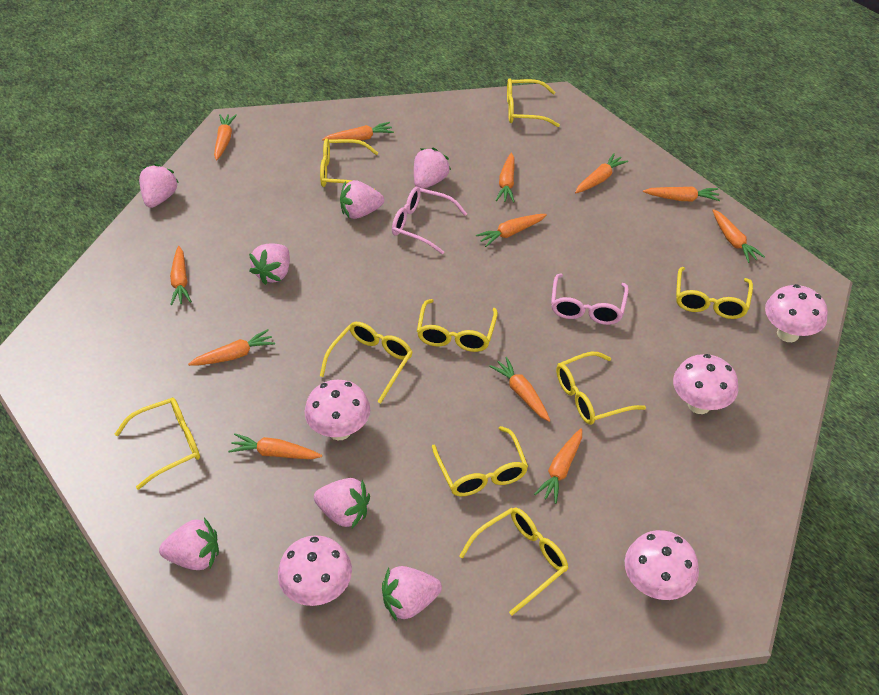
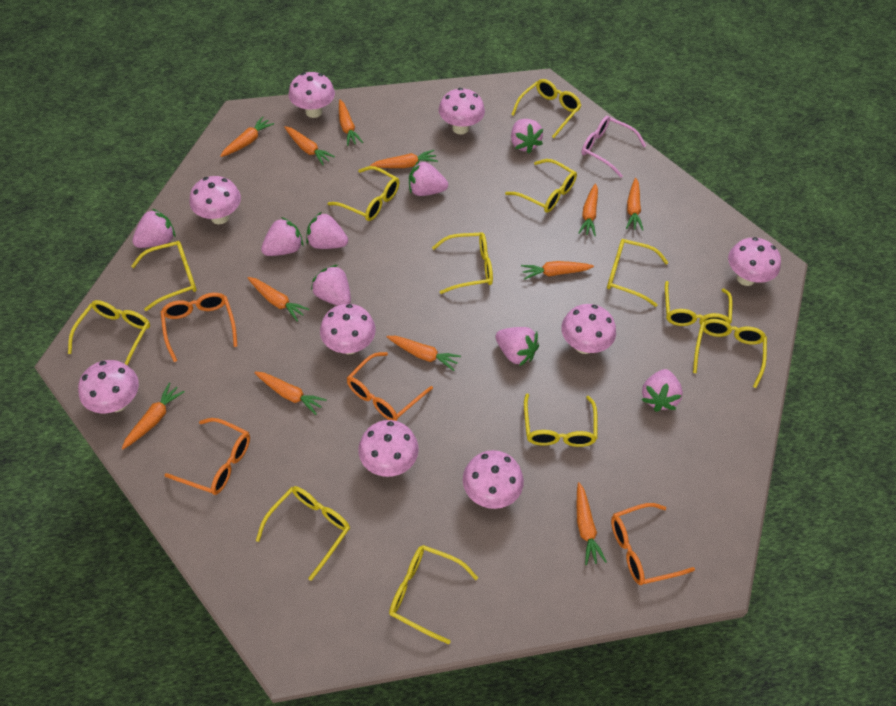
orange glasses: 0 -> 4
pink glasses: 2 -> 1
pink mushroom: 5 -> 9
pink strawberry: 7 -> 8
yellow glasses: 9 -> 12

